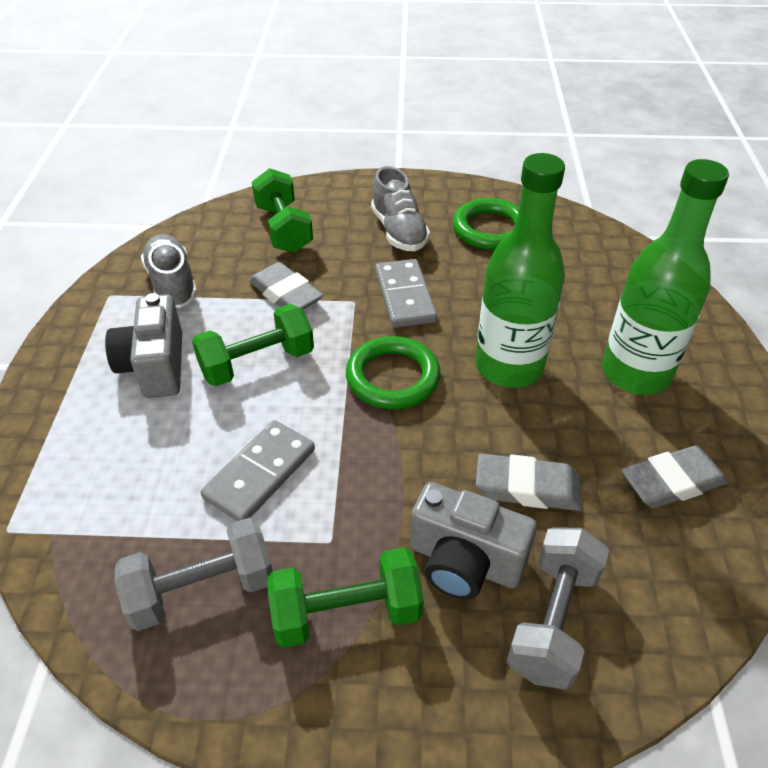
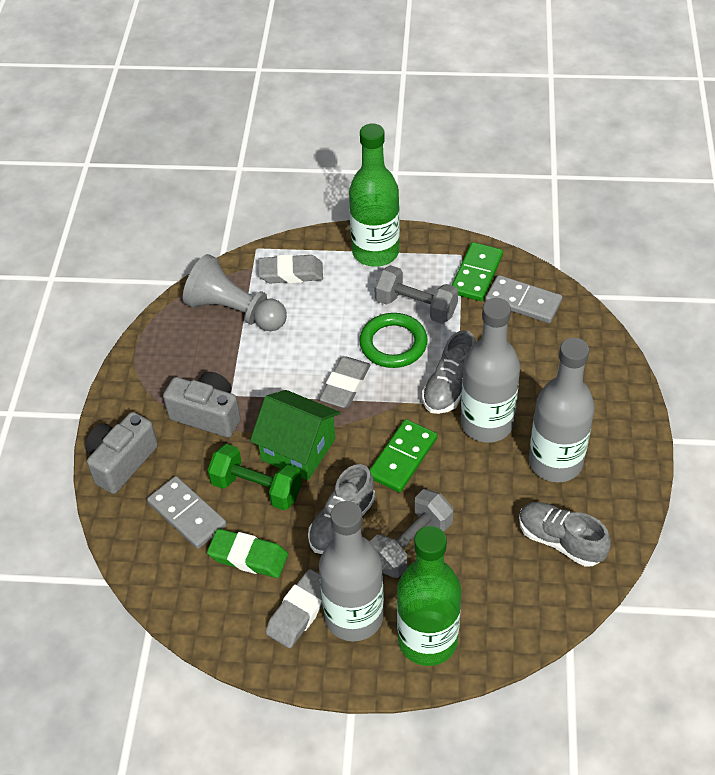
green domino: 0 -> 2
green dumbbell: 3 -> 1
green eraser: 0 -> 1
green house: 0 -> 1
green ring: 2 -> 1
grey bottle: 0 -> 3
grey pawn: 0 -> 1
grey shoe: 2 -> 3

